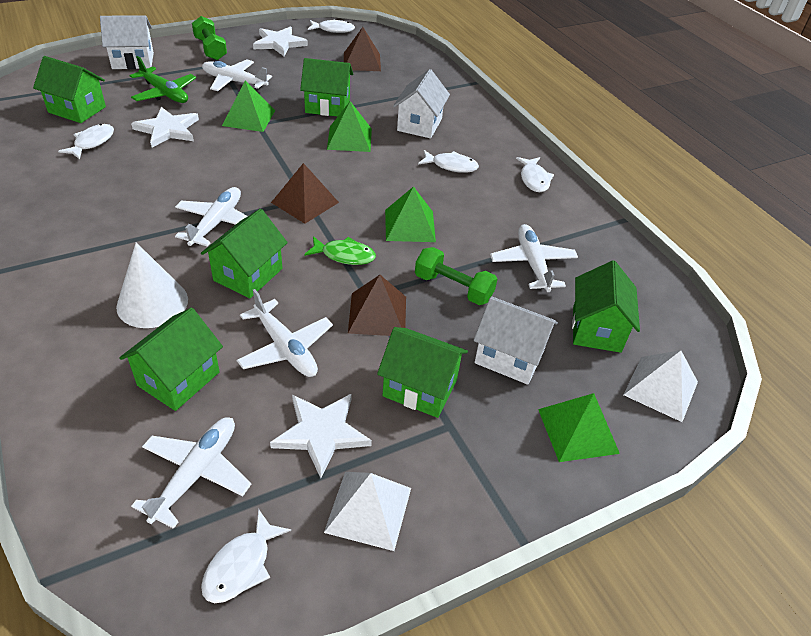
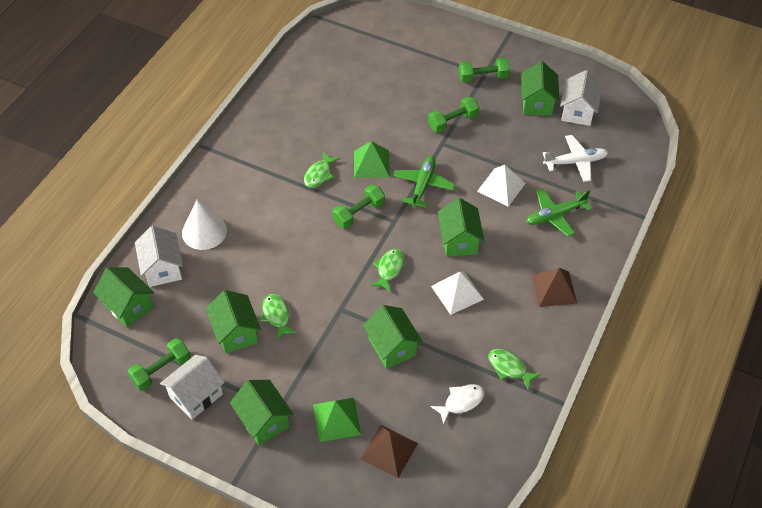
brown pyramid: 3 -> 2
green dumbbell: 2 -> 4
green fish: 1 -> 4
green plane: 1 -> 2
green pyramid: 4 -> 2
white fish: 5 -> 1
white plane: 5 -> 1
white star: 3 -> 0

